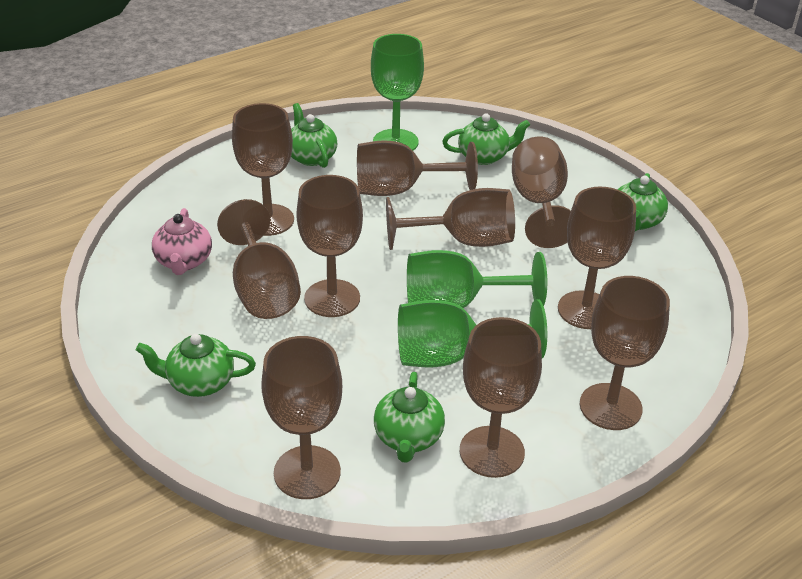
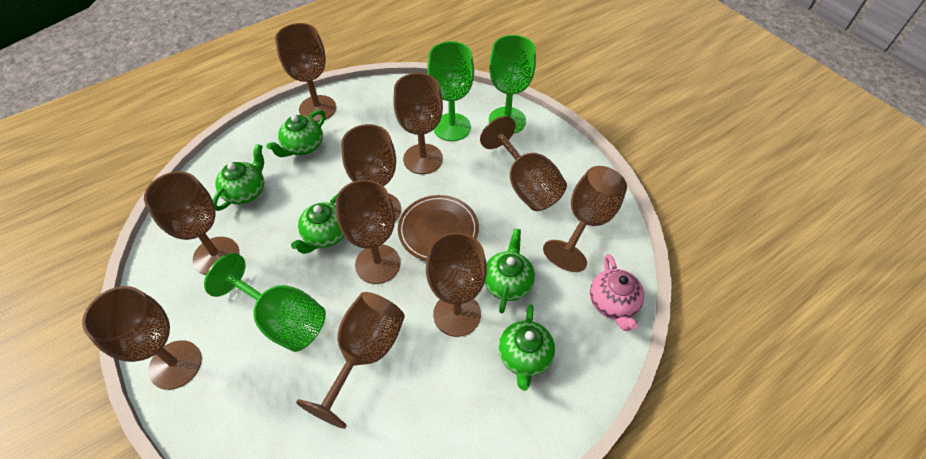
brown plate: 0 -> 1

